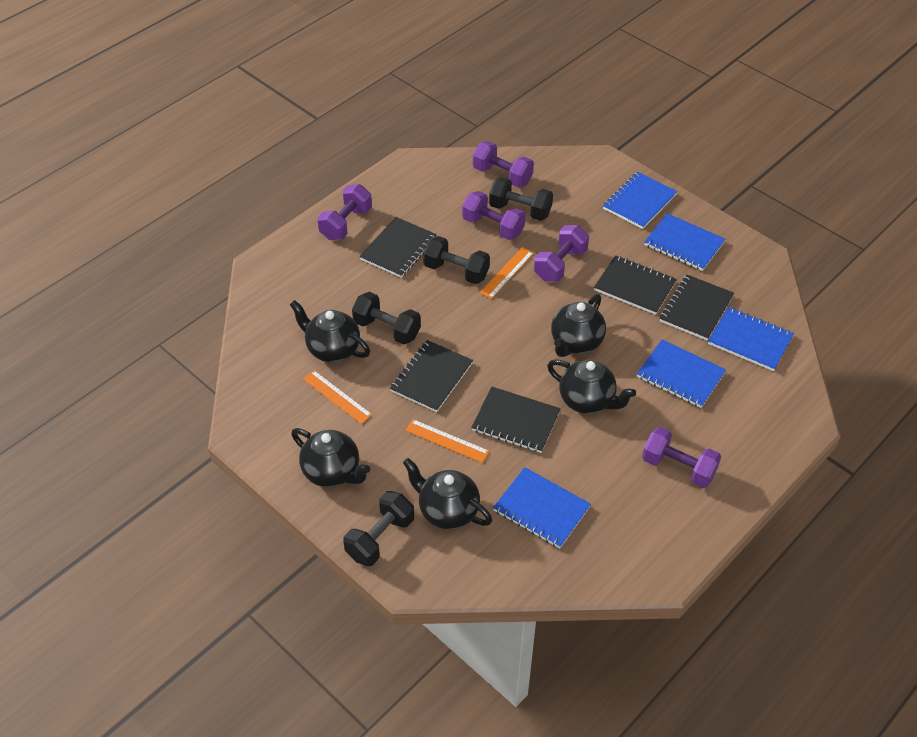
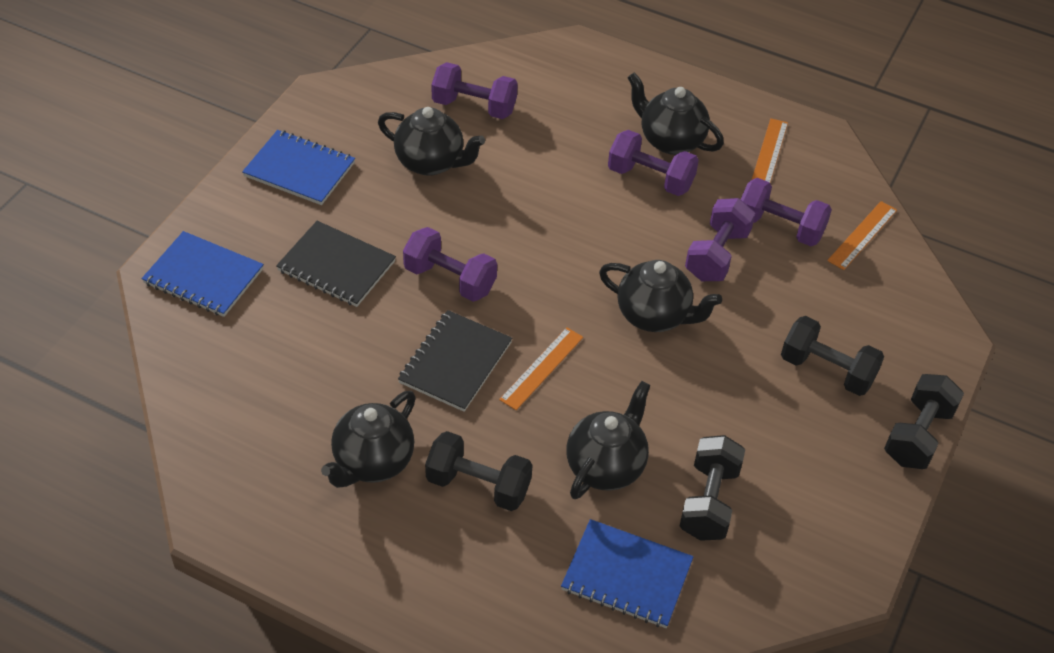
black notebook: 5 -> 2
blue notebook: 5 -> 3

